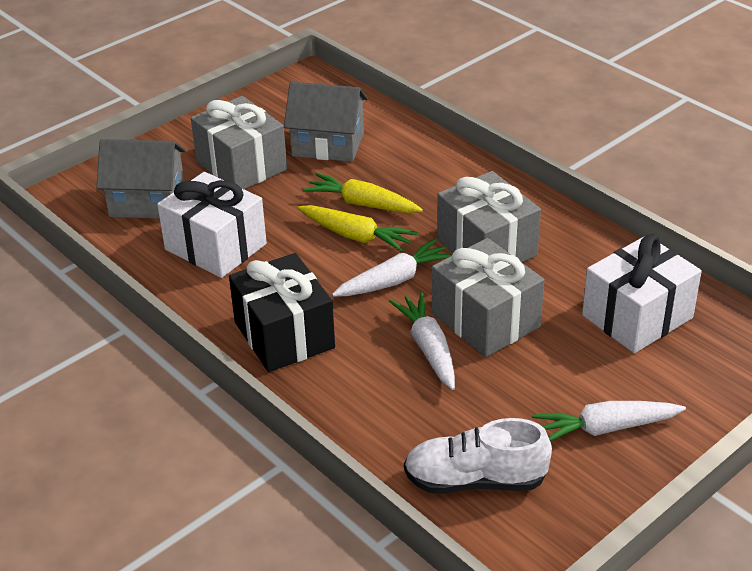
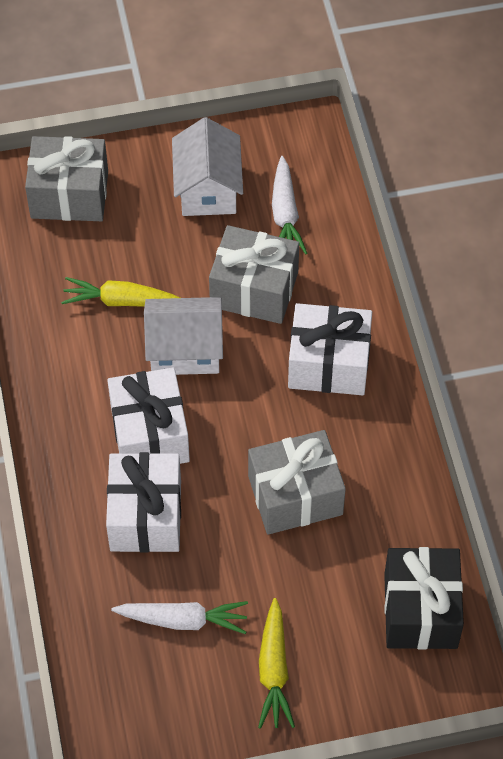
grey house: 2 -> 0
white carrot: 3 -> 2
white gift: 2 -> 3
white house: 0 -> 2
white shoe: 1 -> 0

